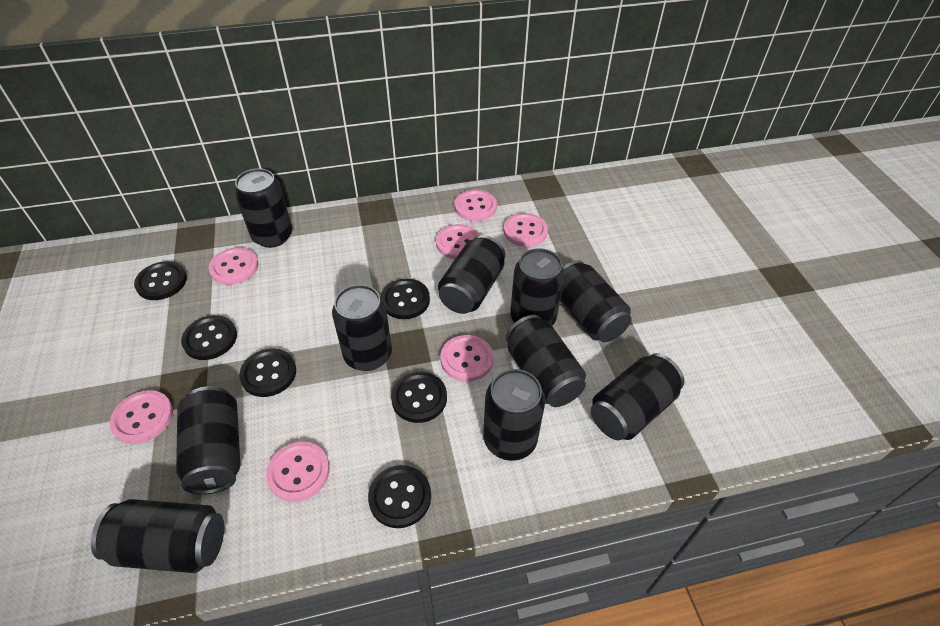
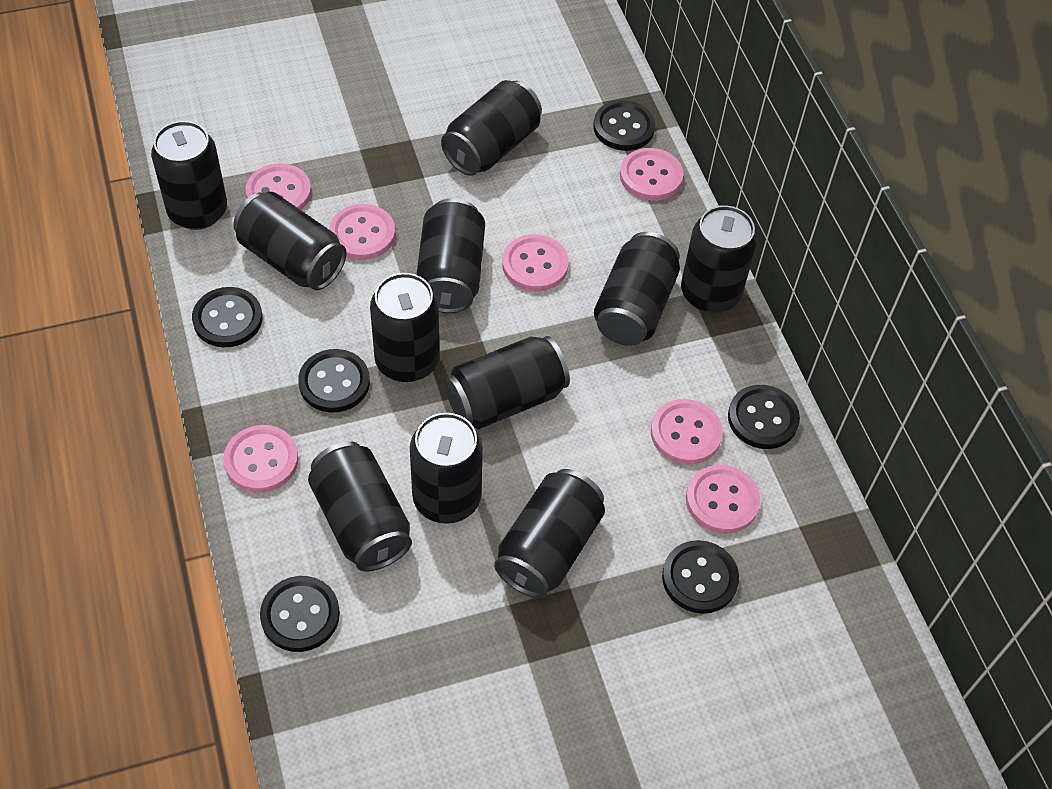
black can: 10 -> 11

